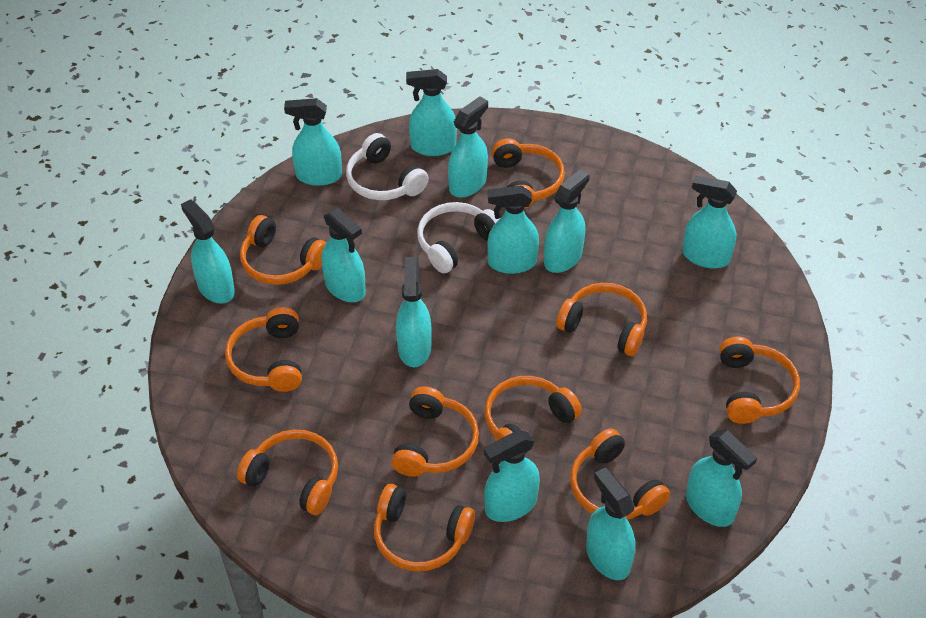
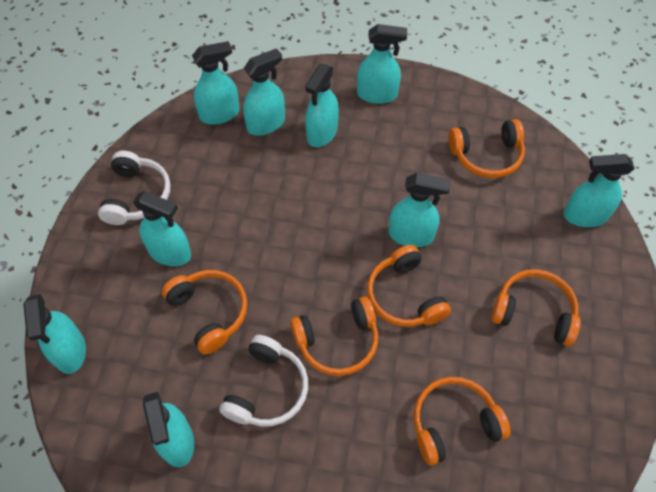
orange headphones: 10 -> 6
turquoise spray bottle: 12 -> 9

